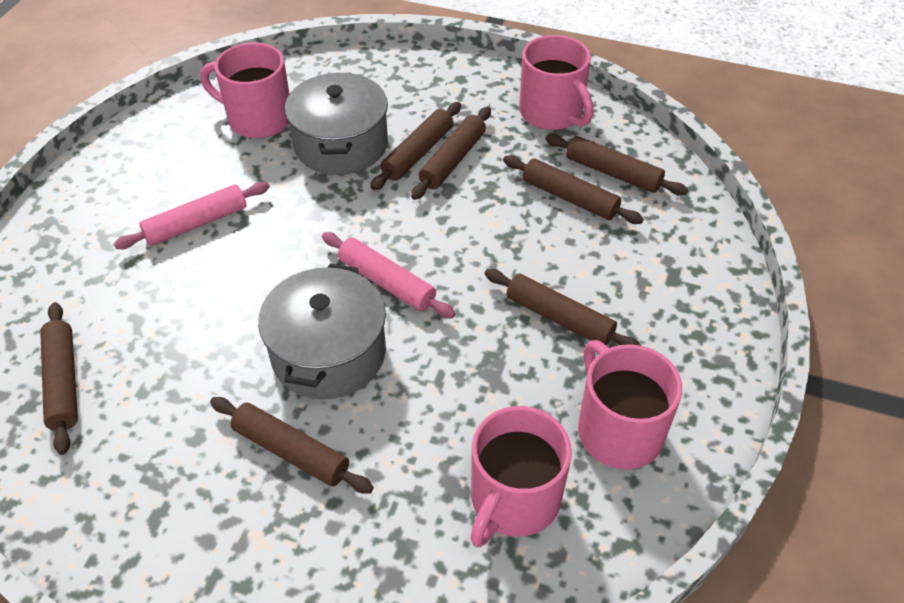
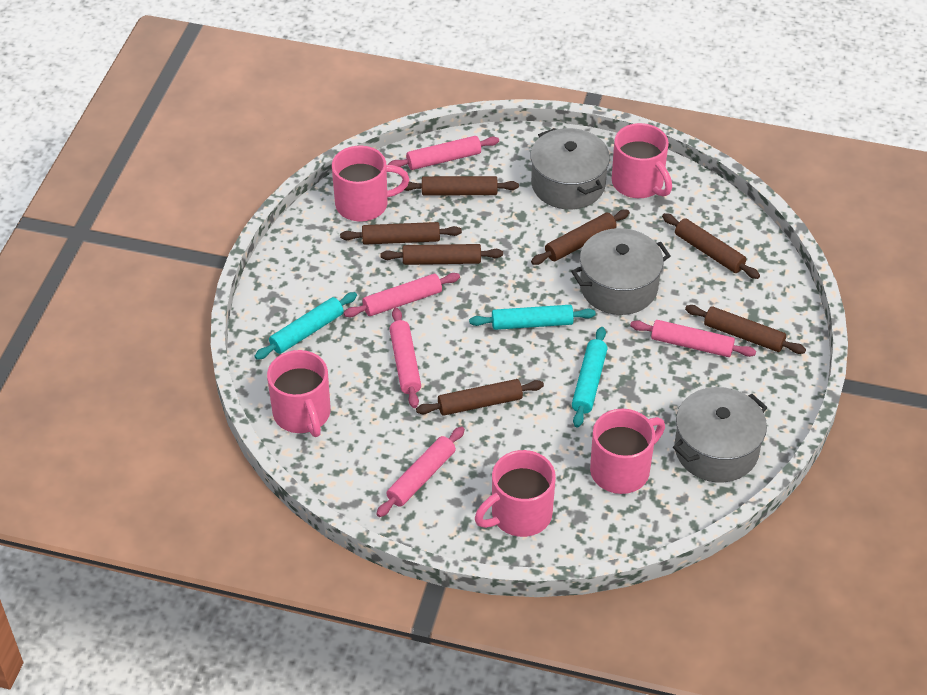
grey pot: 2 -> 3
pink mug: 4 -> 5
pink rolling pin: 2 -> 5
turquoise rolling pin: 0 -> 3

